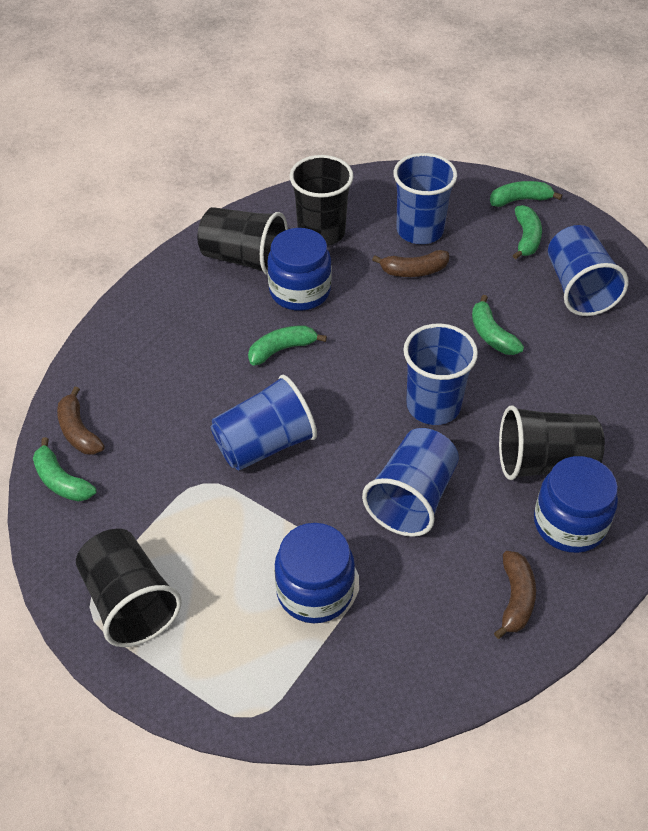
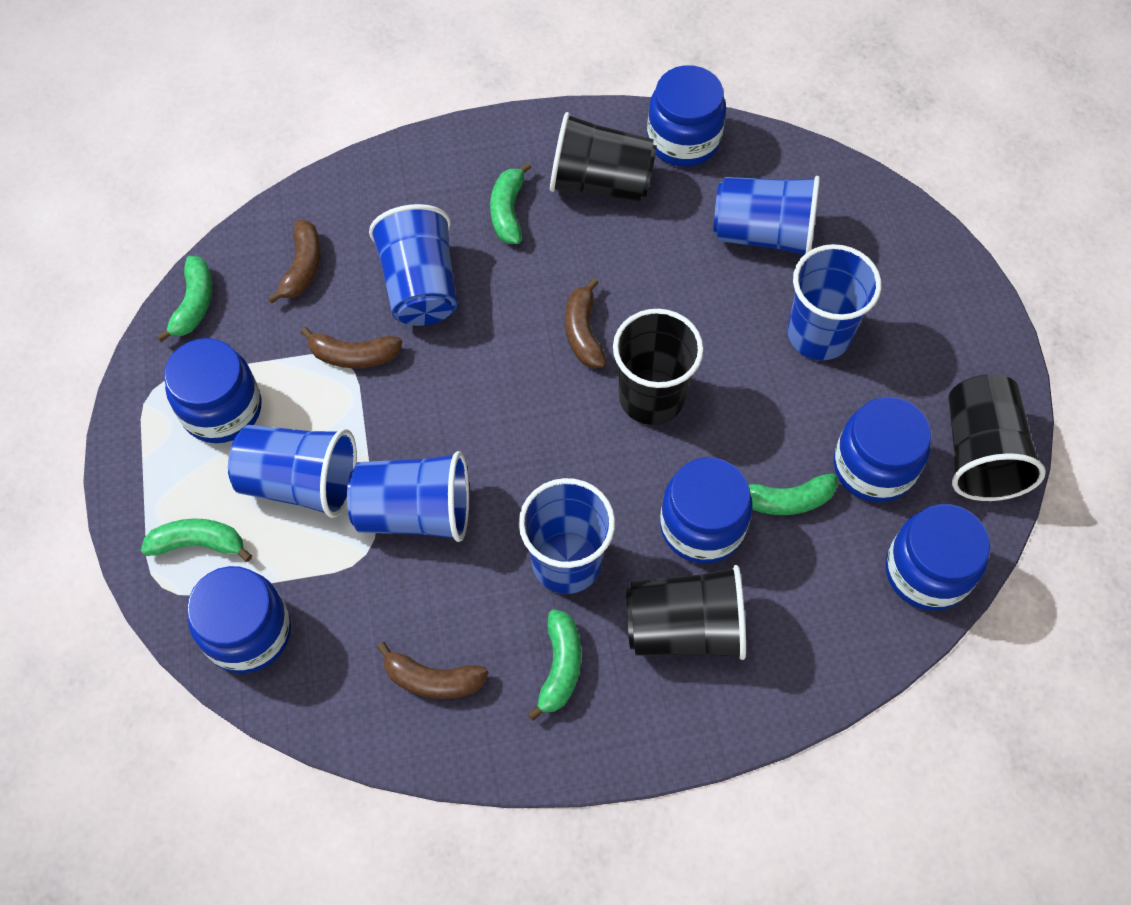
blue cup: 5 -> 6
blue jar: 3 -> 6
brown banana: 3 -> 4

